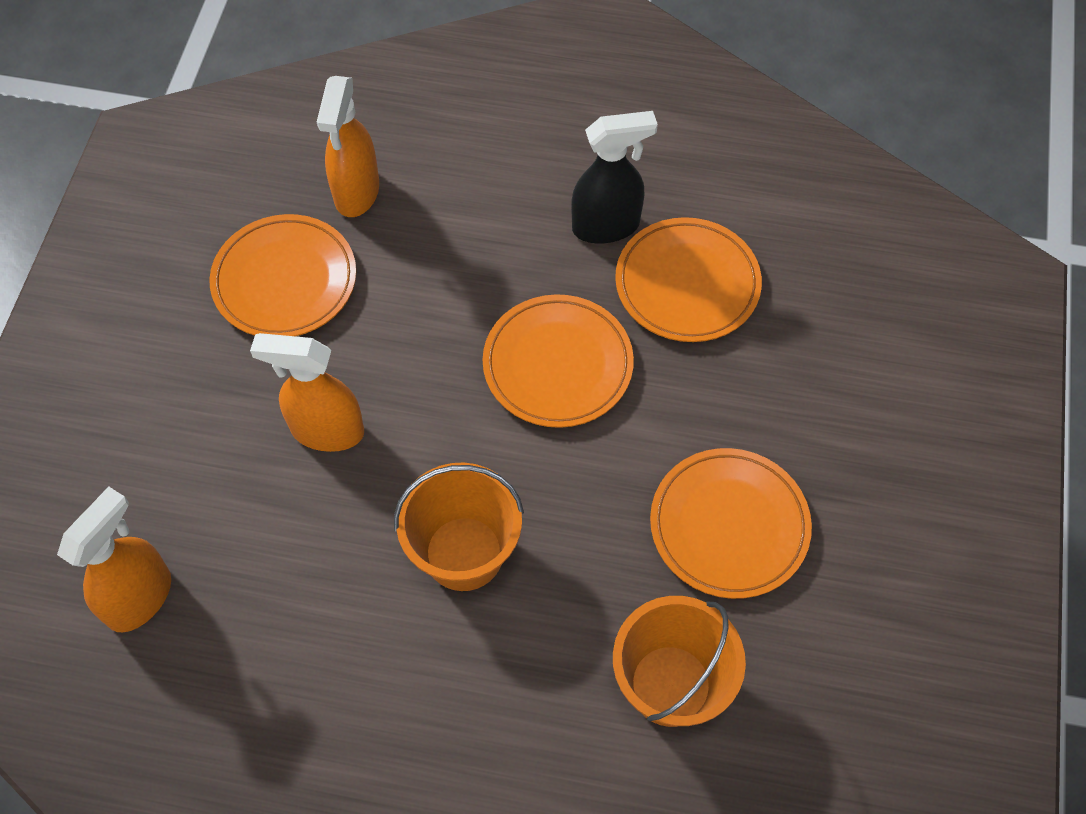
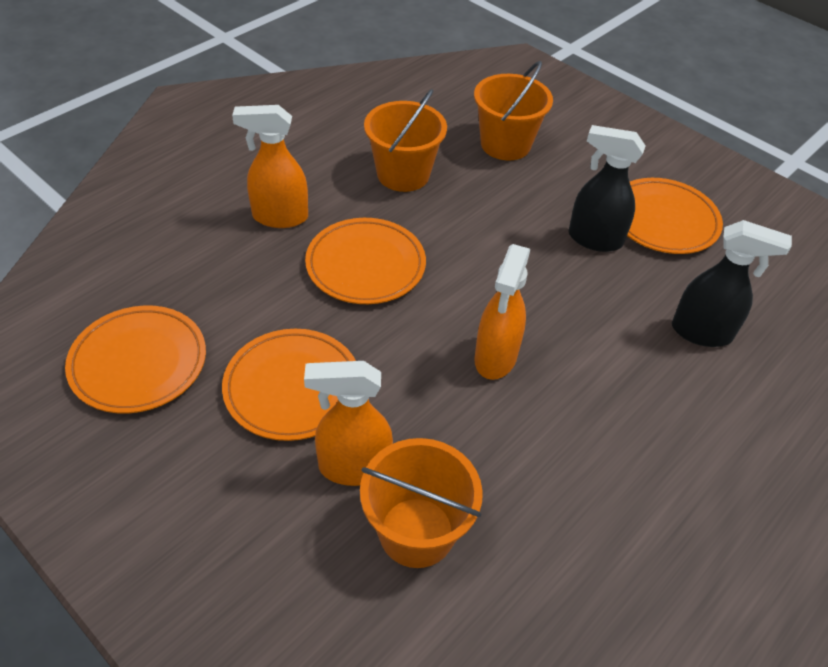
black spray bottle: 1 -> 2
orange bucket: 2 -> 3

